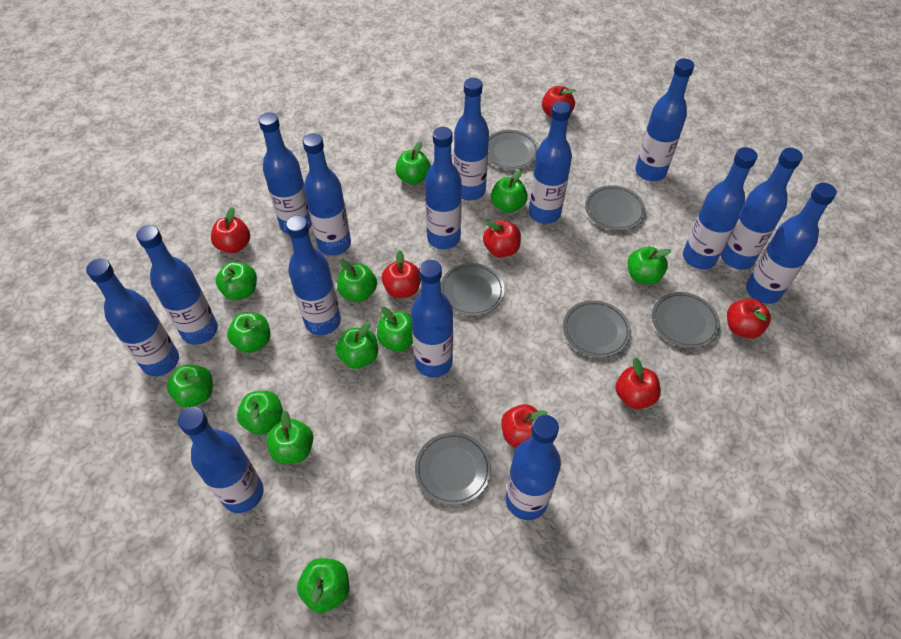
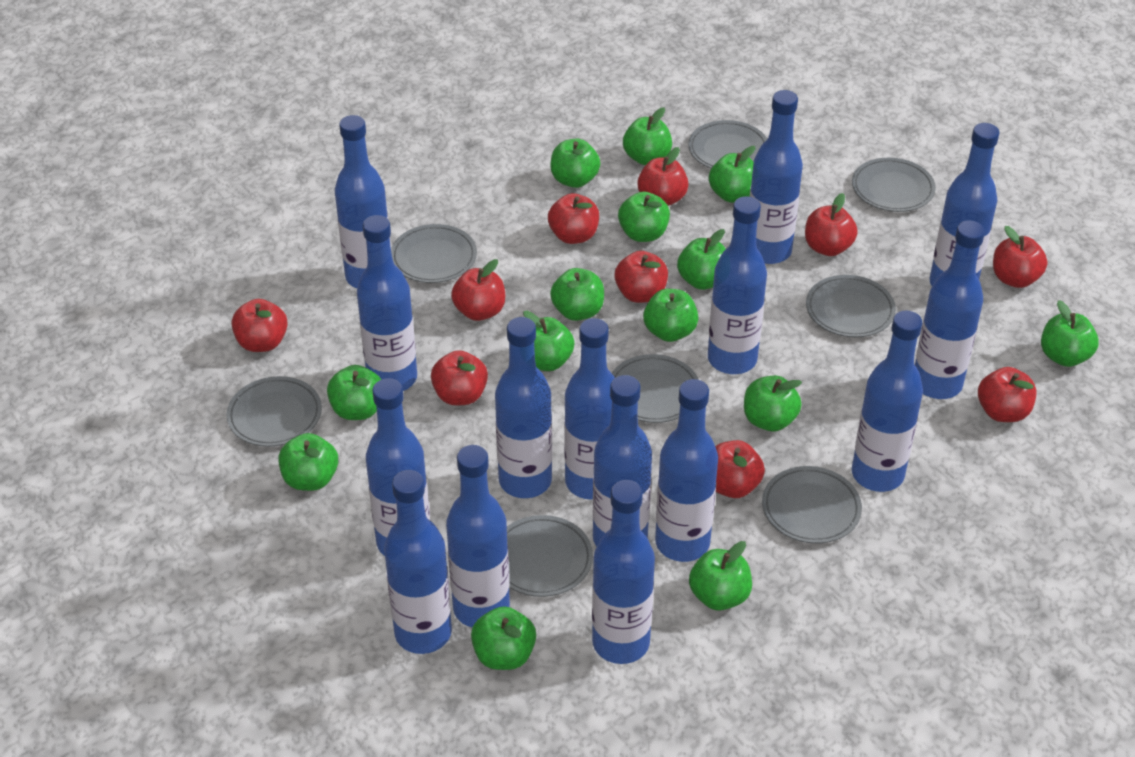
green apple: 12 -> 14
grey plate: 6 -> 8
red apple: 7 -> 10

